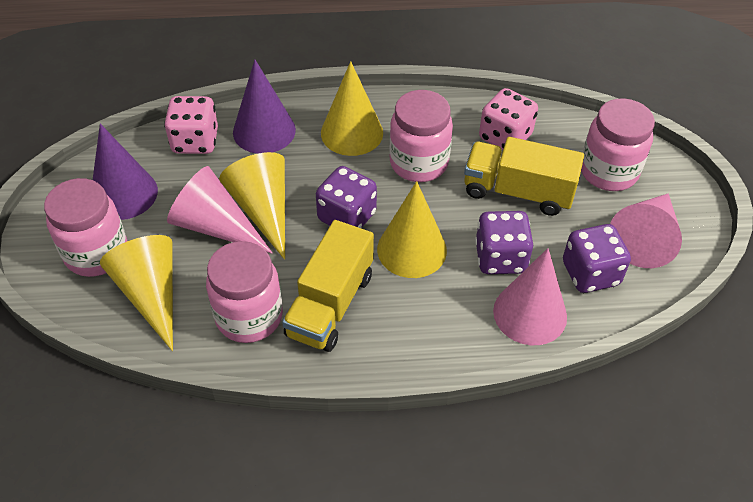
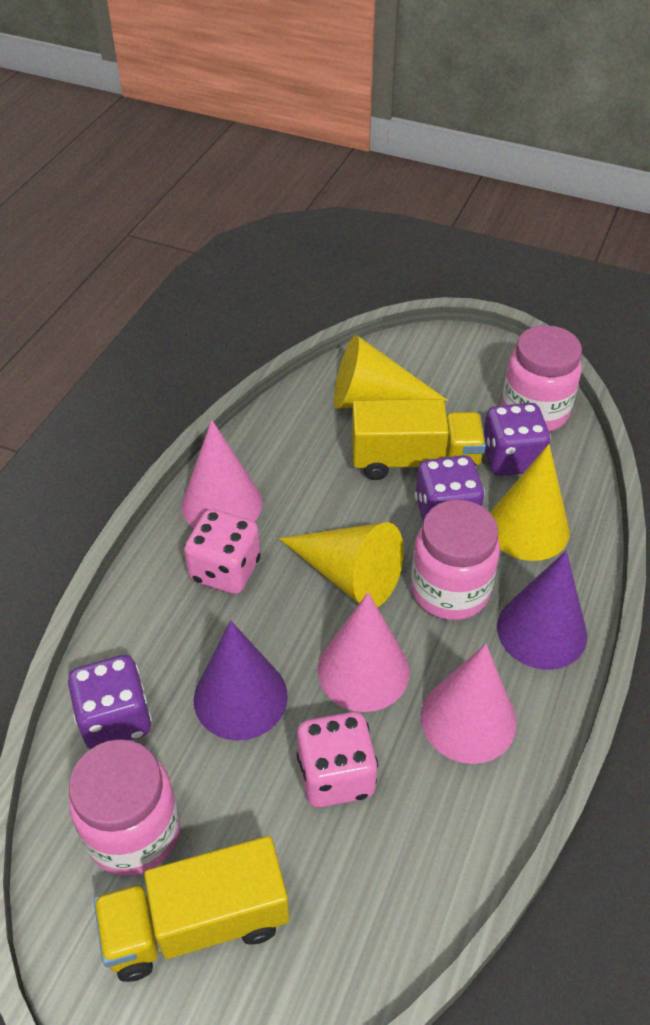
pink jar: 4 -> 3
yellow cone: 4 -> 3

